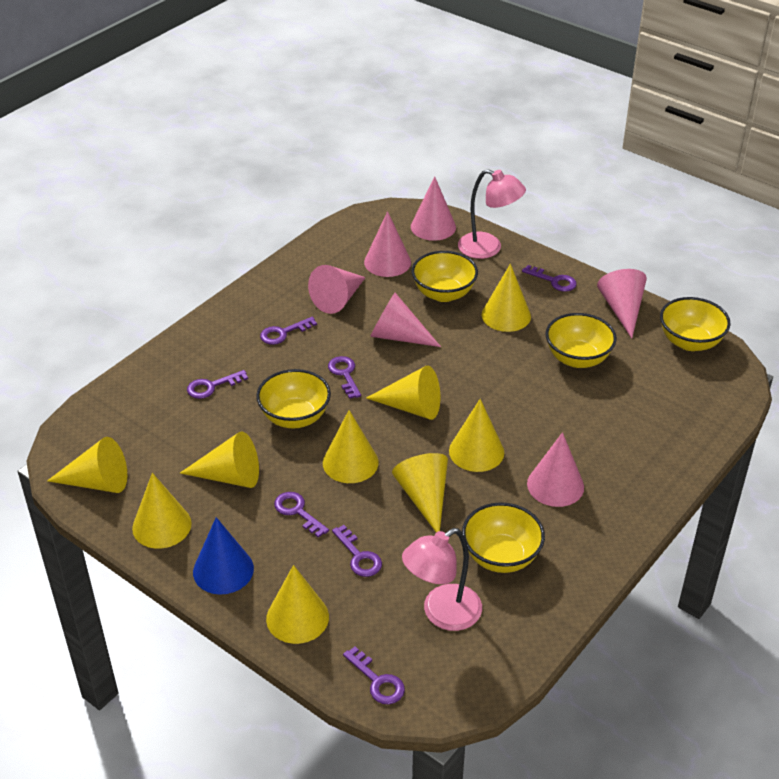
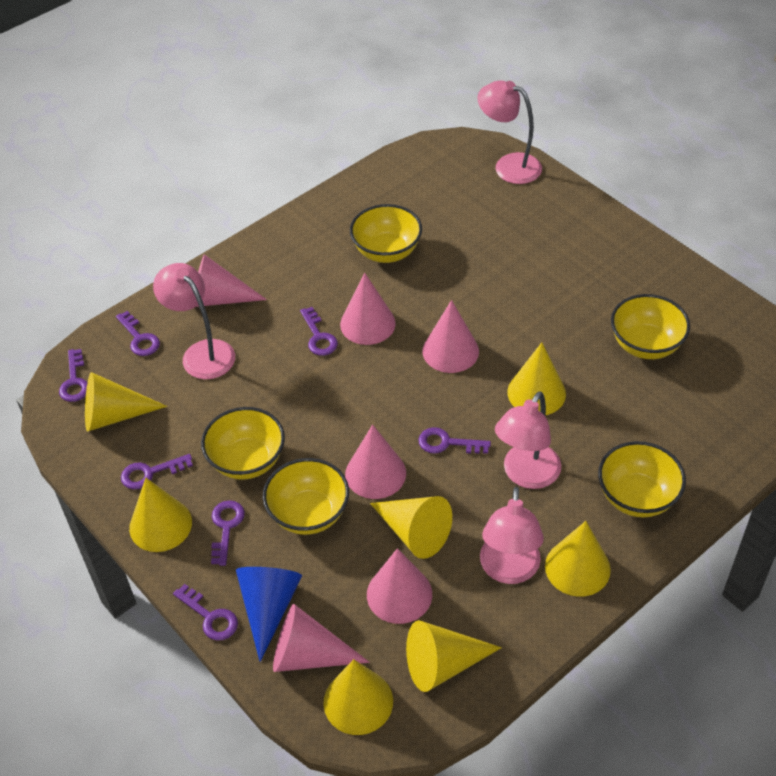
pink lamp: 2 -> 4
yellow cone: 9 -> 7

